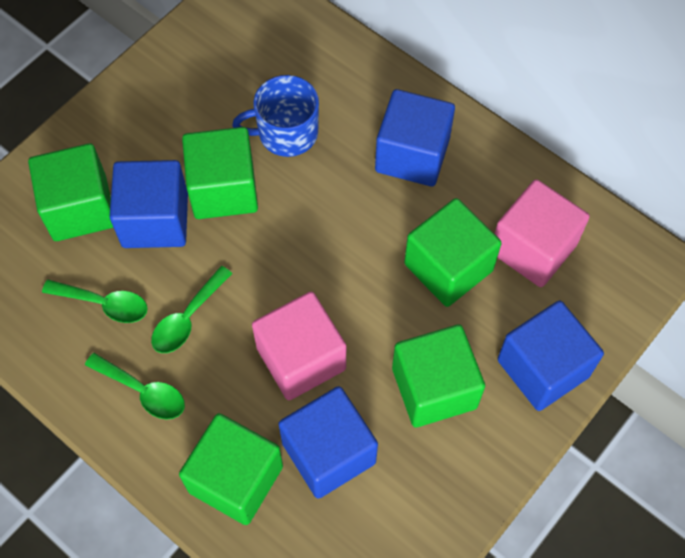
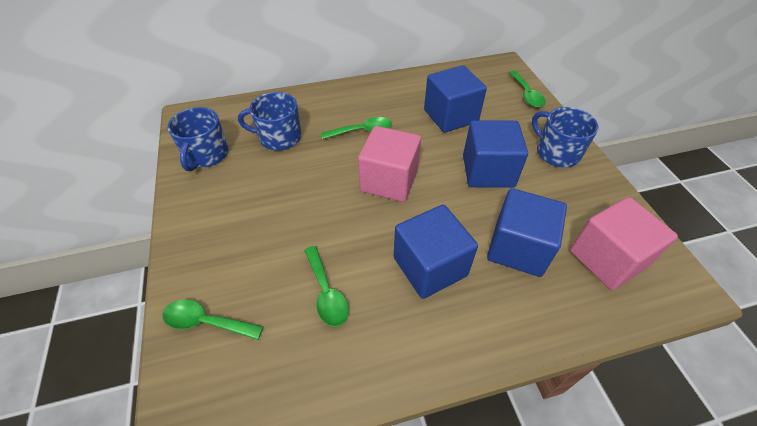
blue mug: 1 -> 3
green cube: 5 -> 0
green spoon: 3 -> 4

